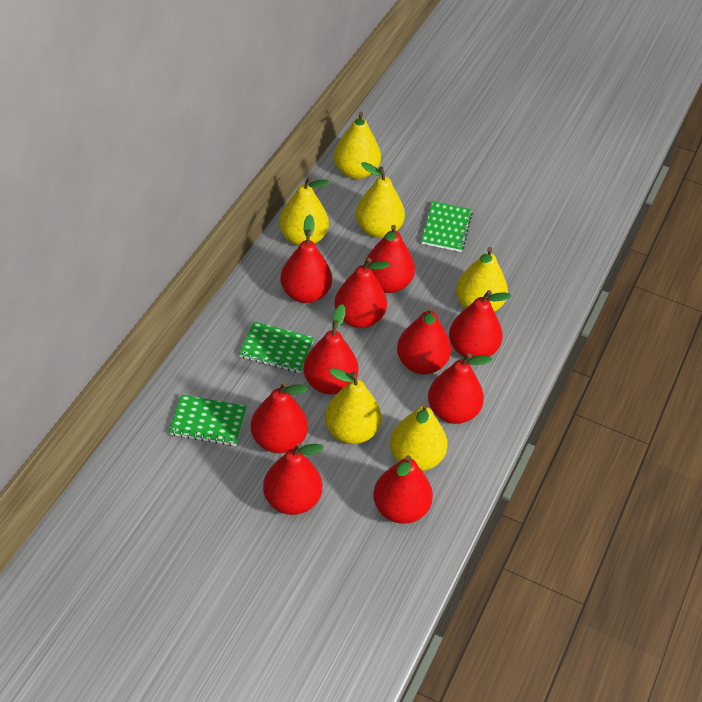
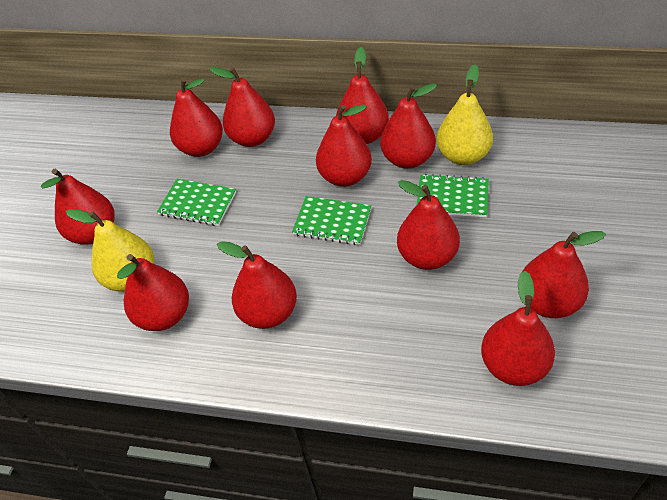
red pear: 10 -> 11
yellow pear: 6 -> 2

